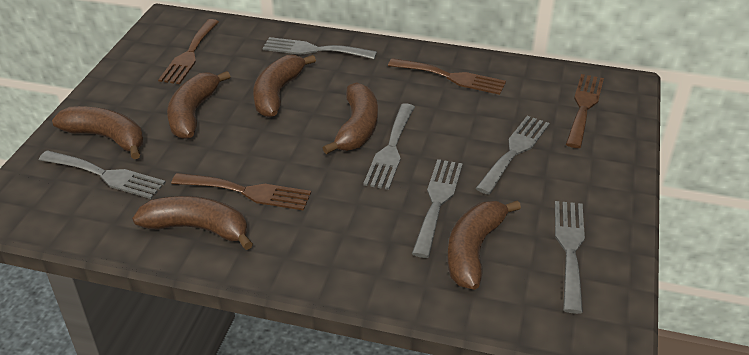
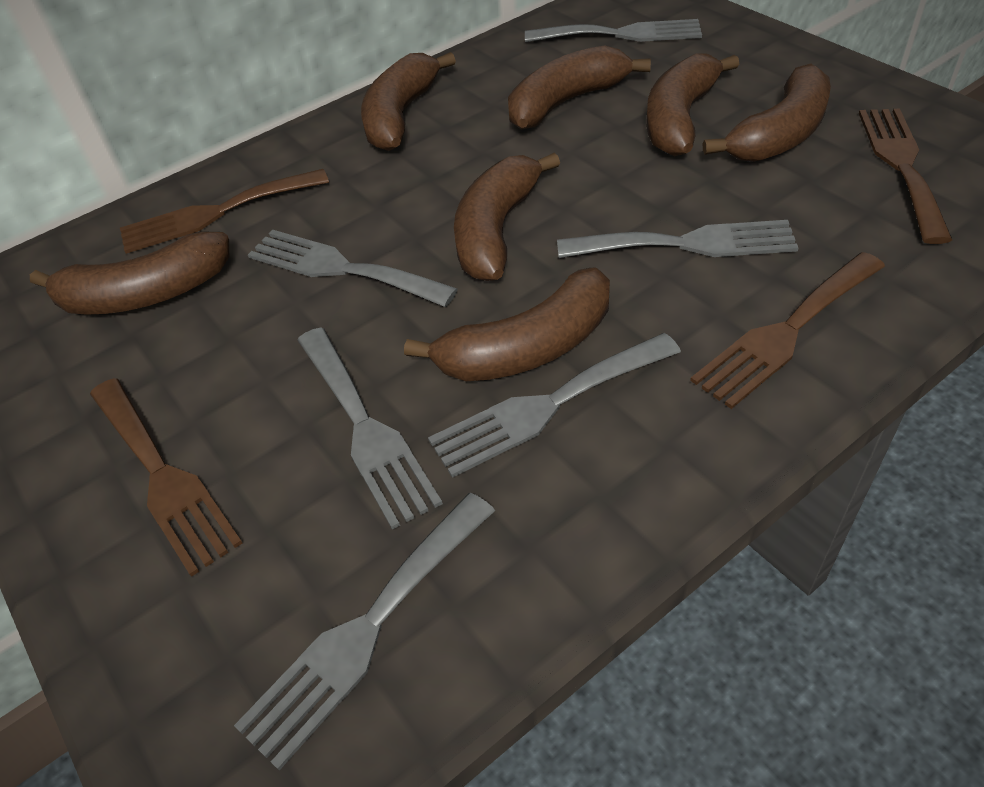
brown banana: 6 -> 7

